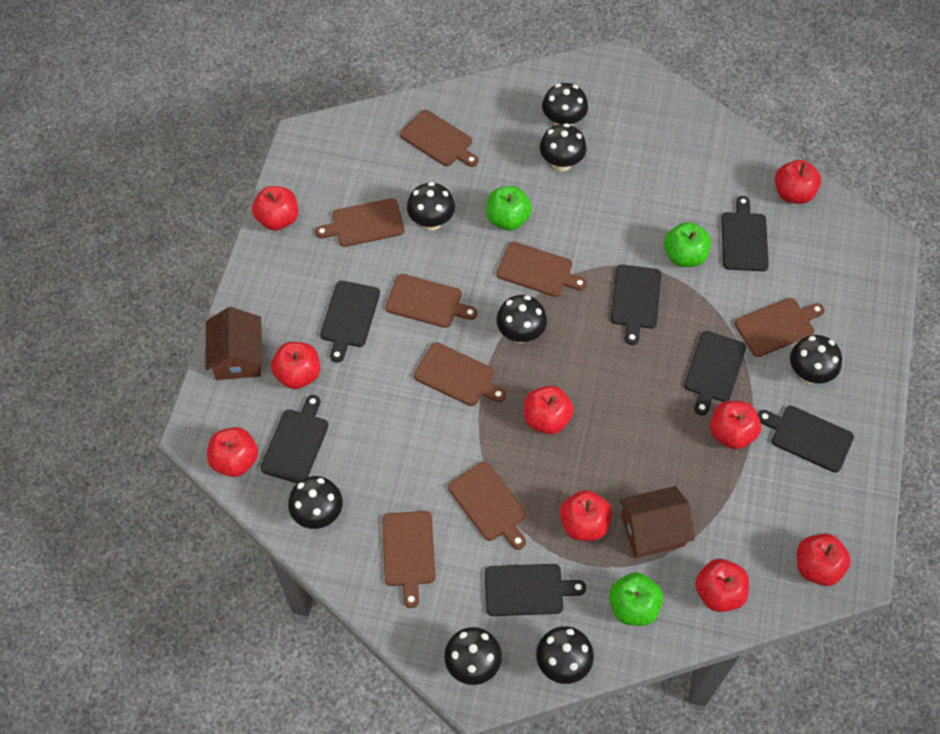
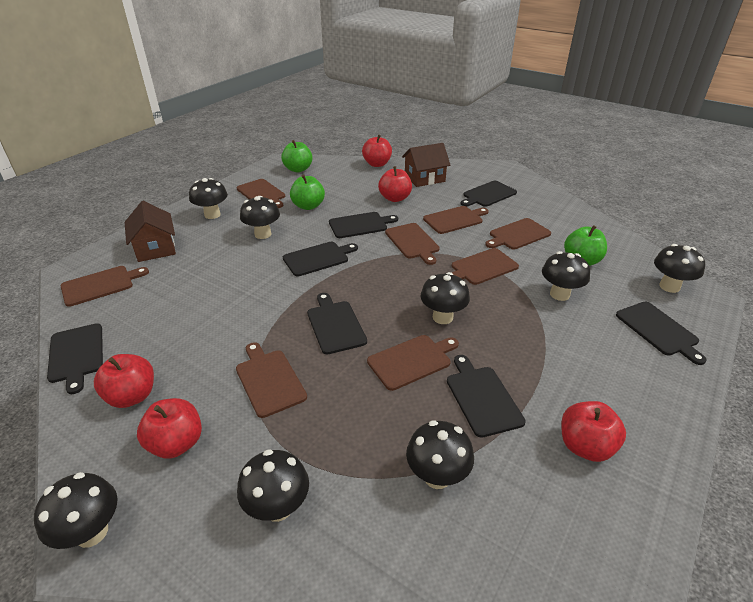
red apple: 9 -> 5

